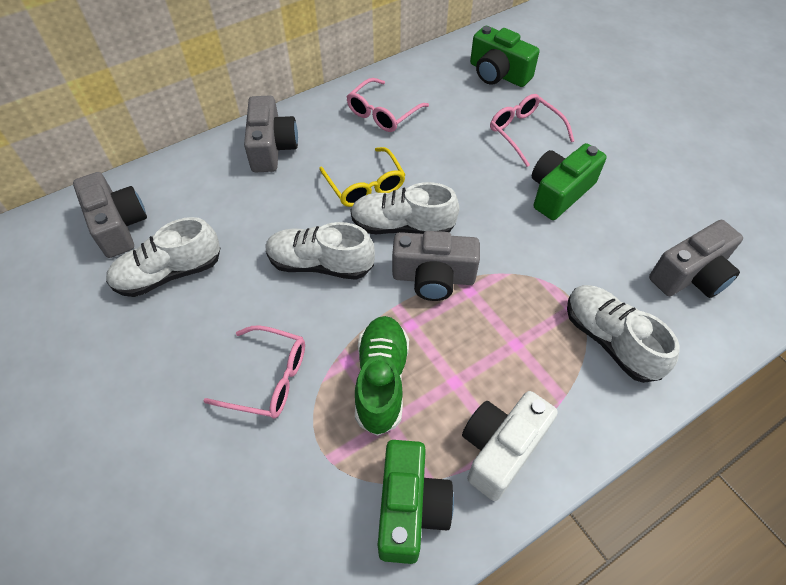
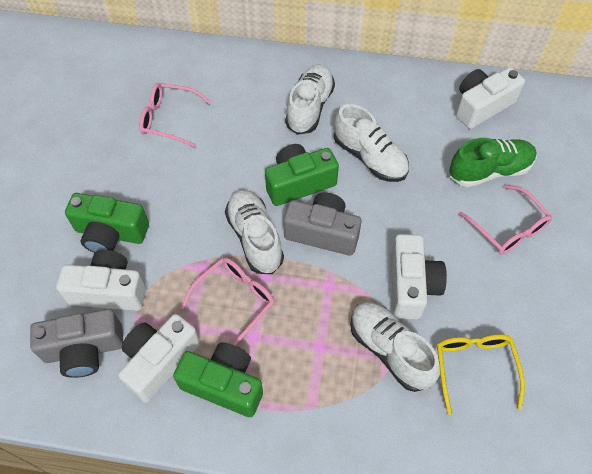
grey camera: 4 -> 2
white camera: 1 -> 4

